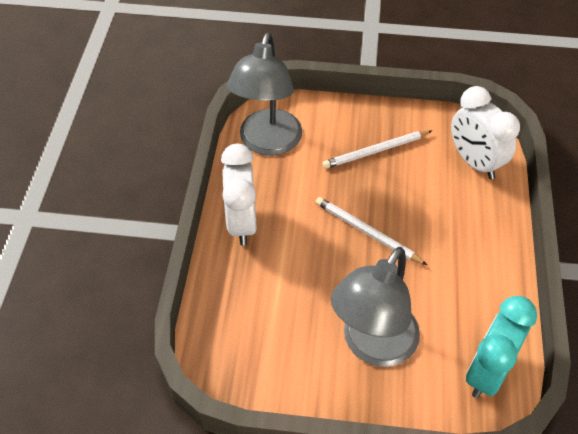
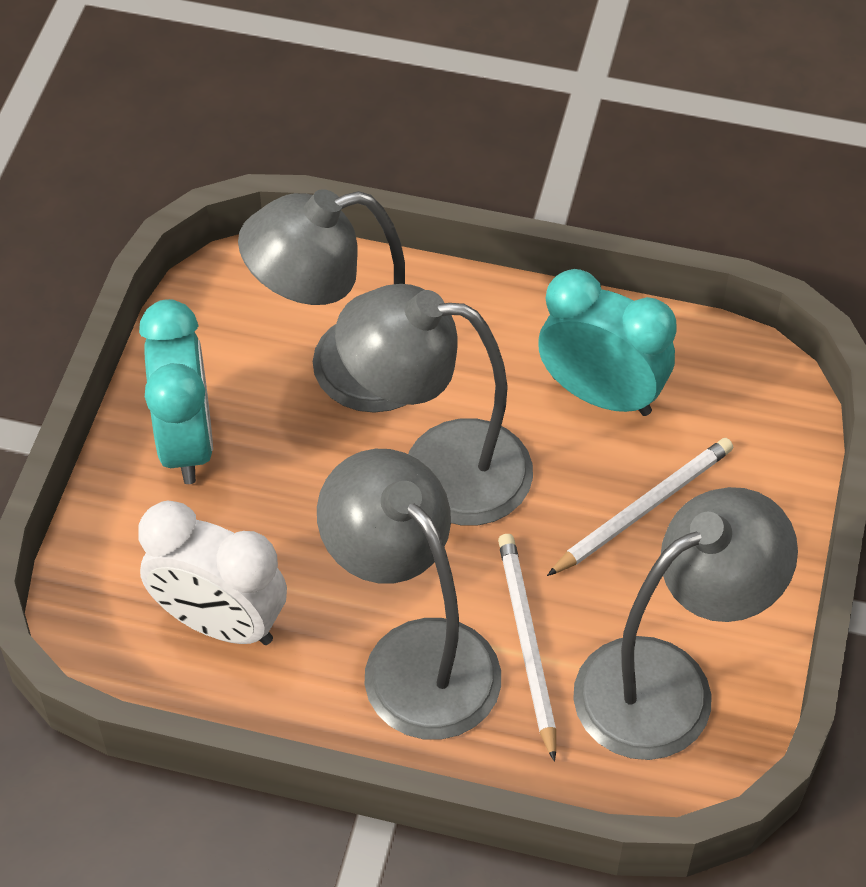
grey lamp: 2 -> 4
turquoise clock: 1 -> 2
white clock: 2 -> 1

